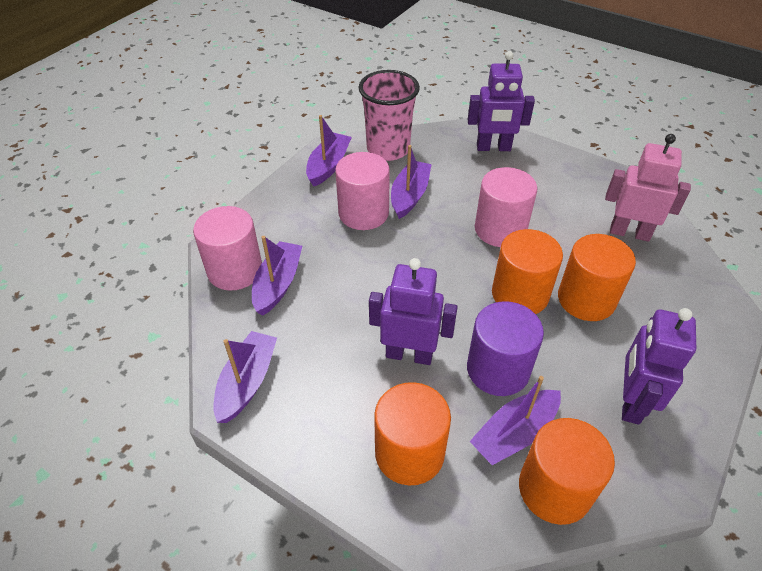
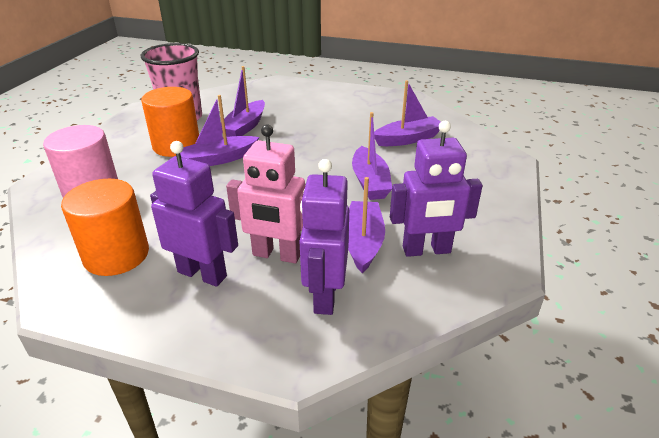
orange cylinder: 4 -> 2
pink cylinder: 3 -> 1
purple cylinder: 1 -> 0

